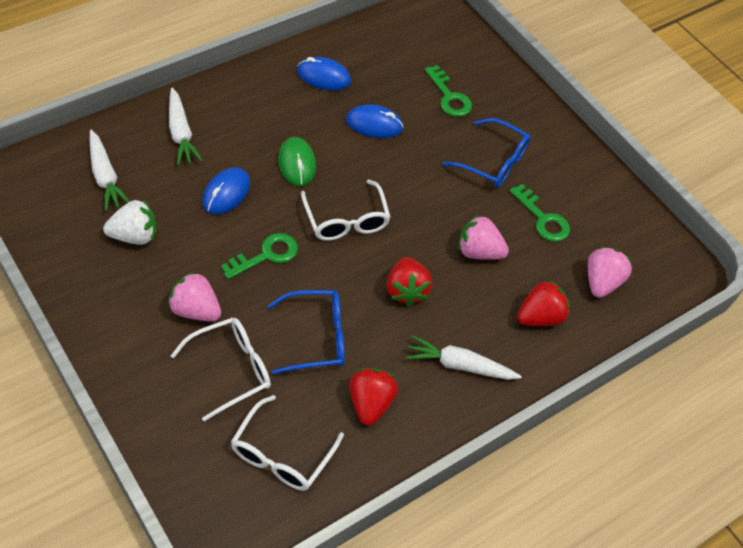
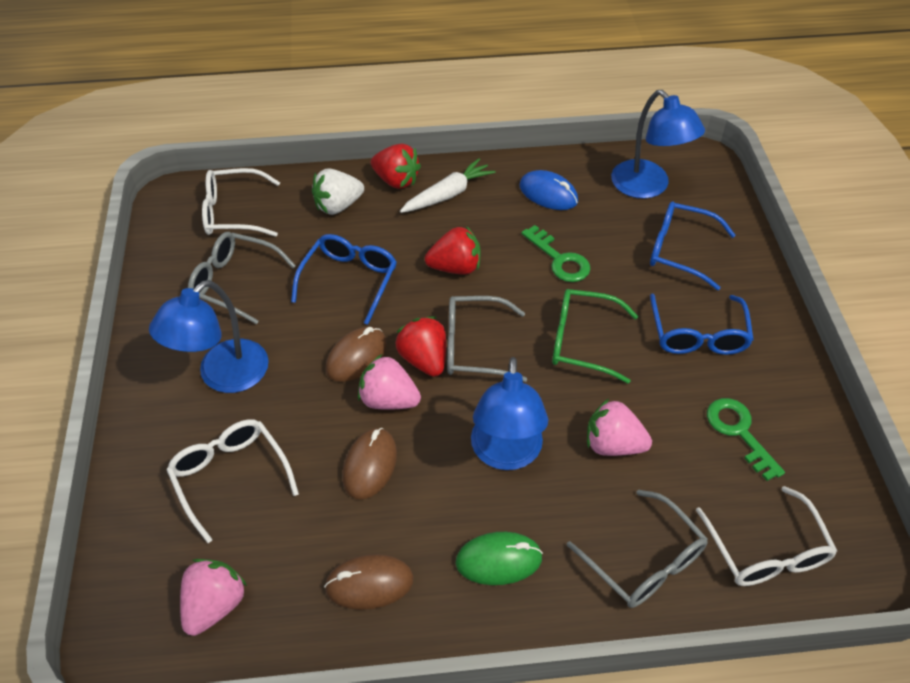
blue glasses: 2 -> 3
blue lamp: 0 -> 3
blue mouse: 3 -> 1
brown mouse: 0 -> 3
green glasses: 0 -> 1
green key: 3 -> 2
grey glasses: 0 -> 3
white carrot: 3 -> 1

